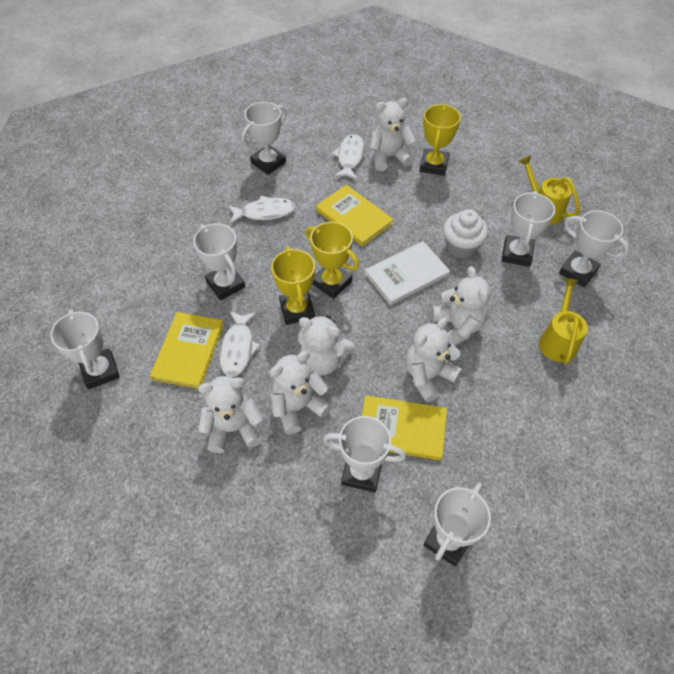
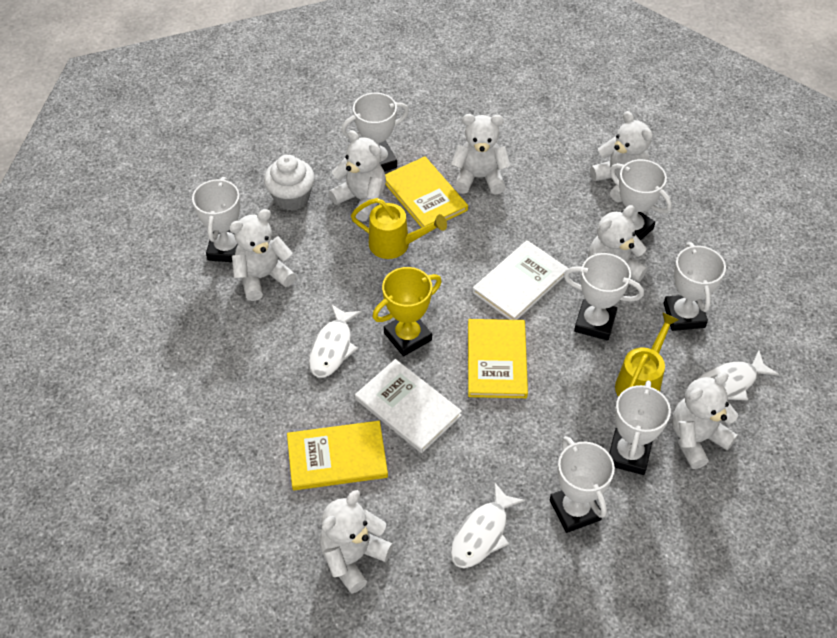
white book: 1 -> 2
white teddy bear: 6 -> 7
yellow trophy: 3 -> 1

